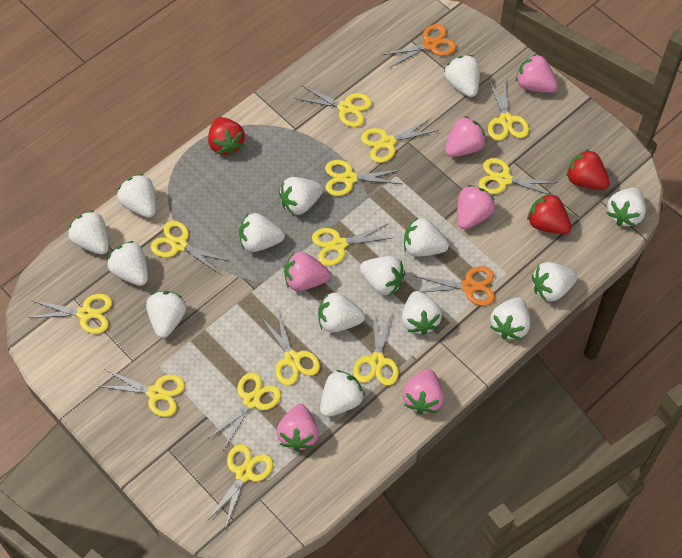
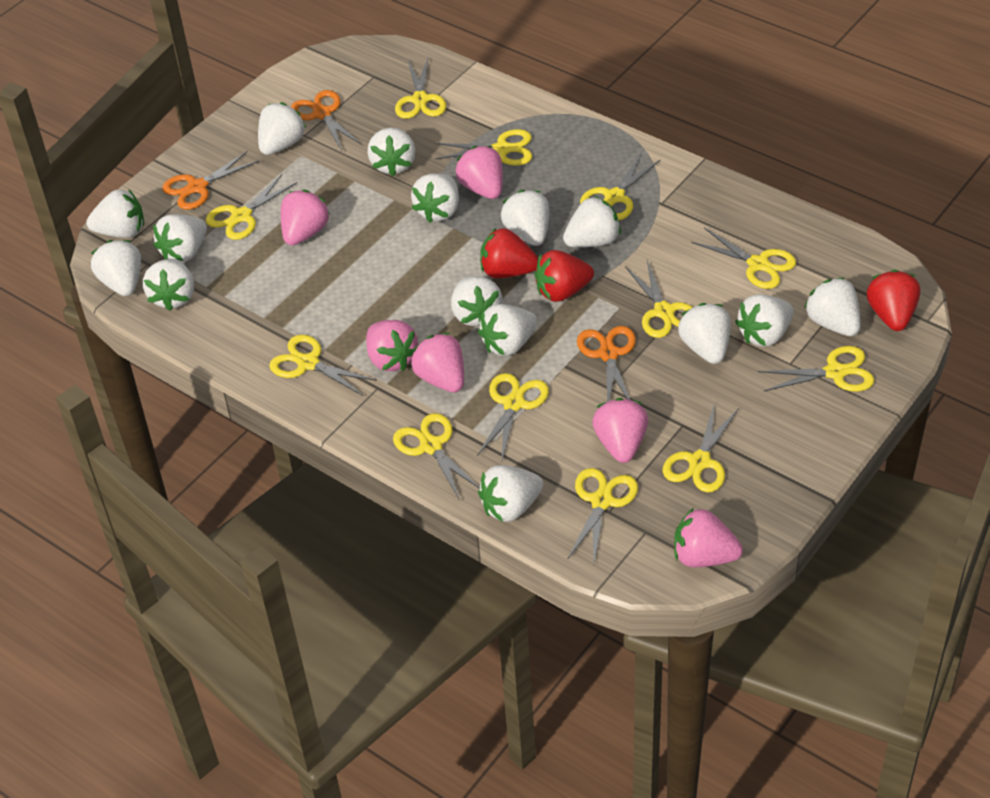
orange scissors: 2 -> 3
yellow scissors: 13 -> 12

